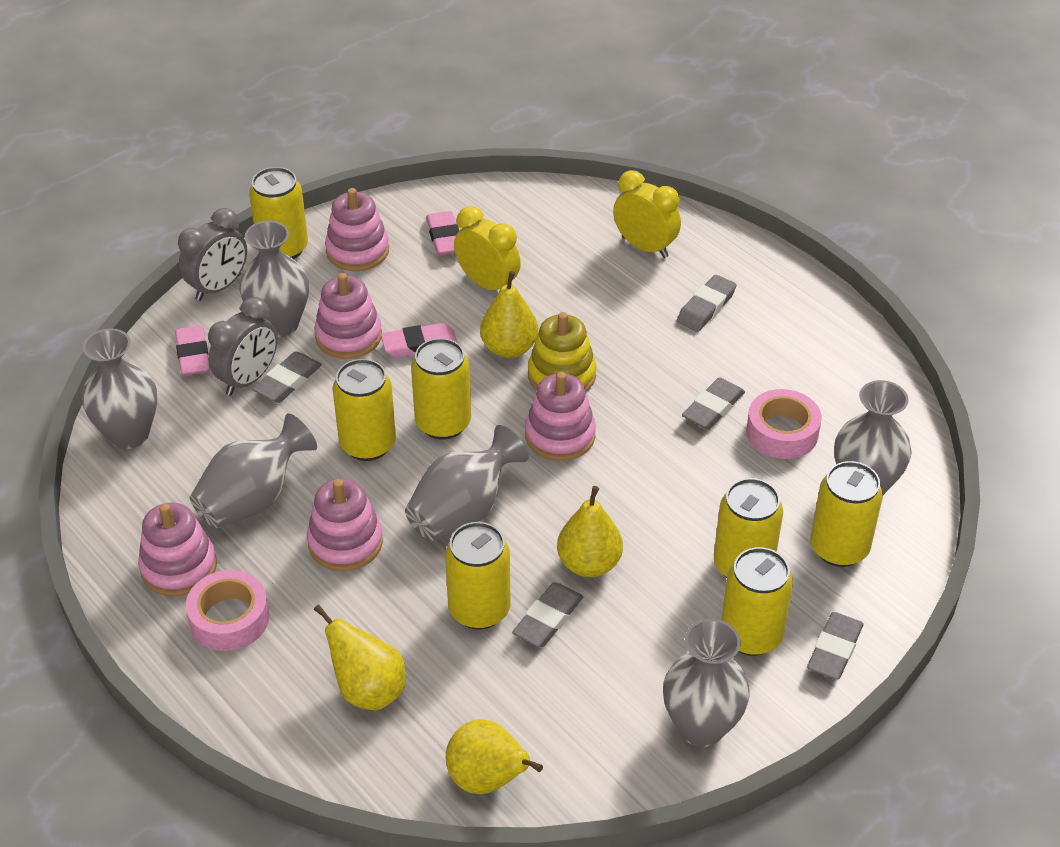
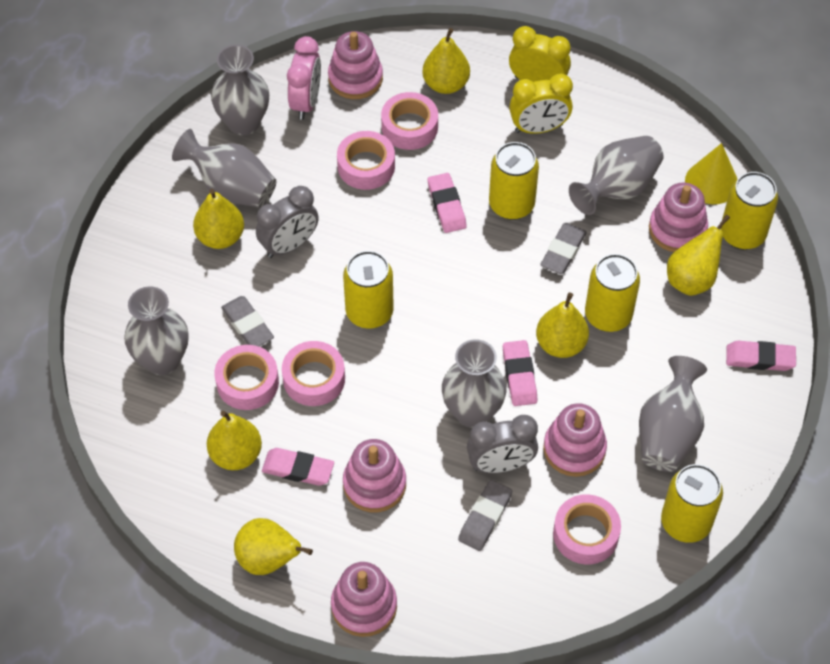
grey eraser: 5 -> 3
pink clock: 0 -> 1
pink eraser: 3 -> 4
pink tape: 2 -> 5
yellow can: 7 -> 5
yellow cone: 0 -> 1
yellow pear: 4 -> 6
yellow stacking toy: 1 -> 0

